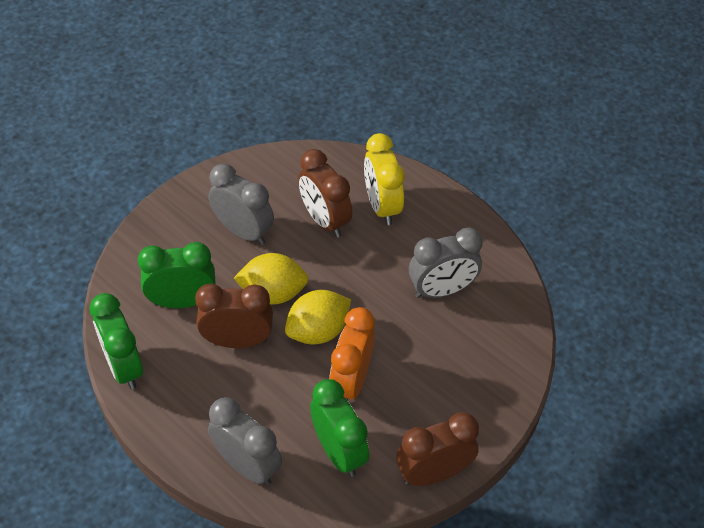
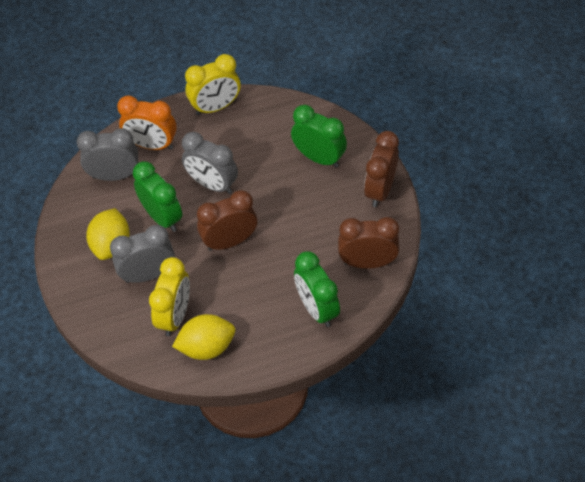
yellow clock: 1 -> 2

